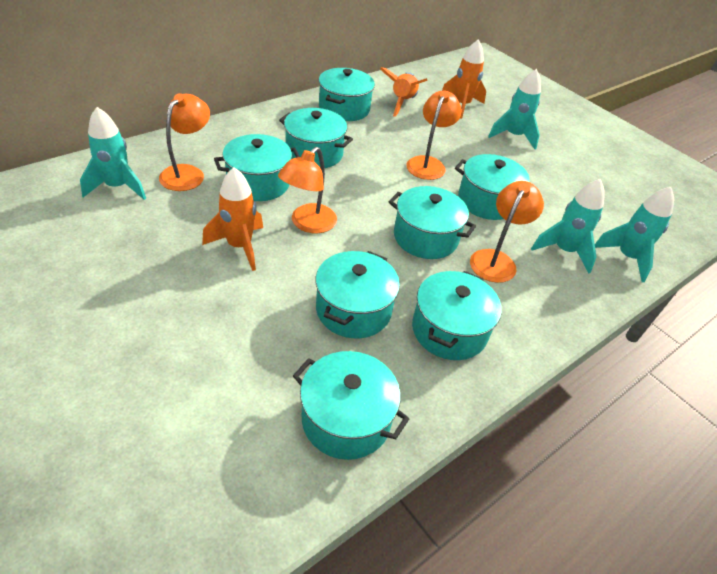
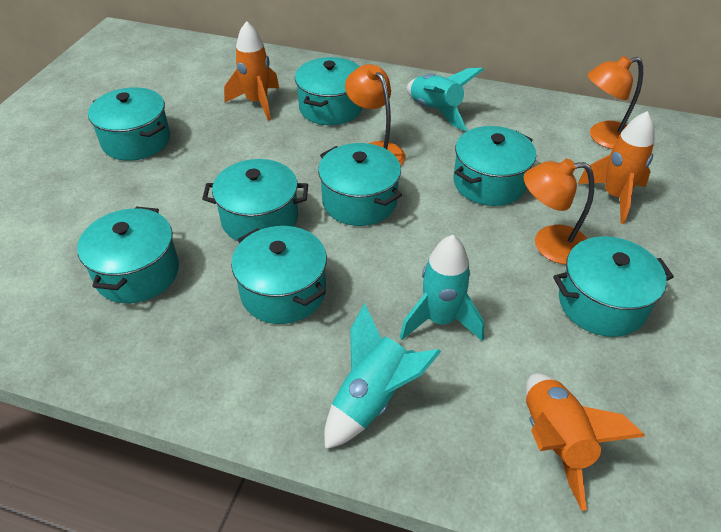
orange lamp: 4 -> 3
turquoise rocket: 4 -> 3

